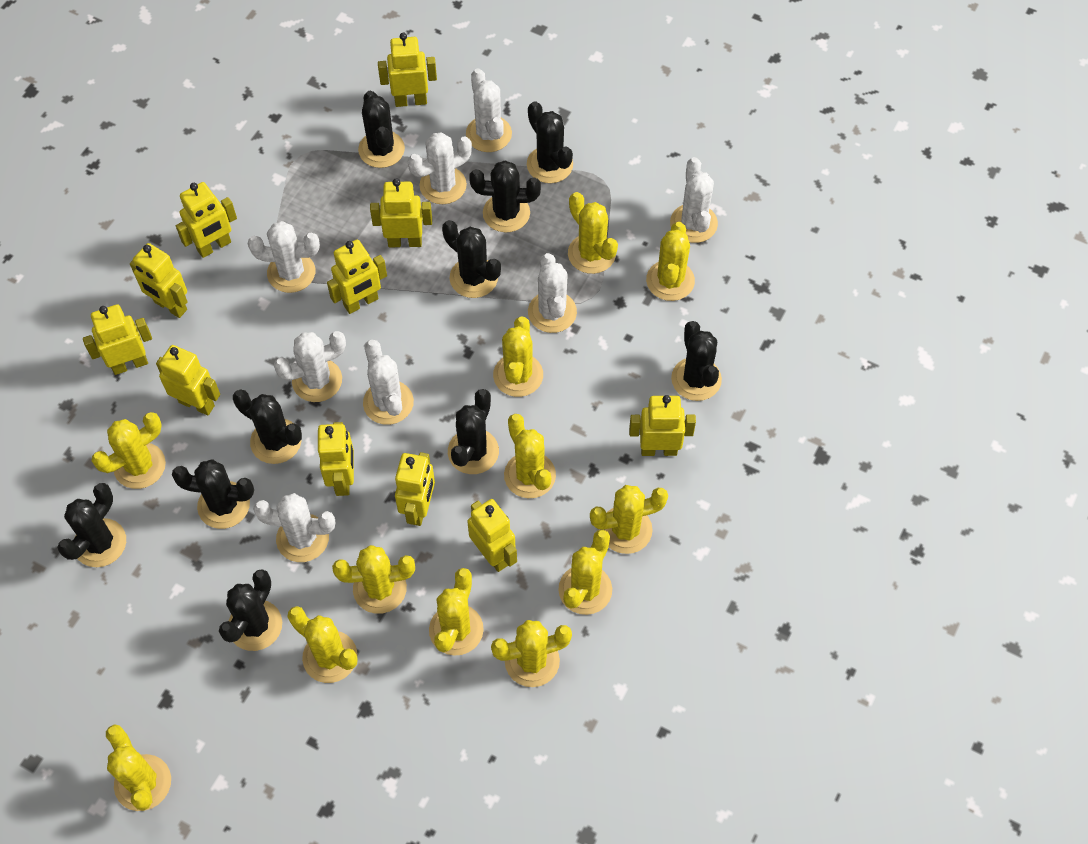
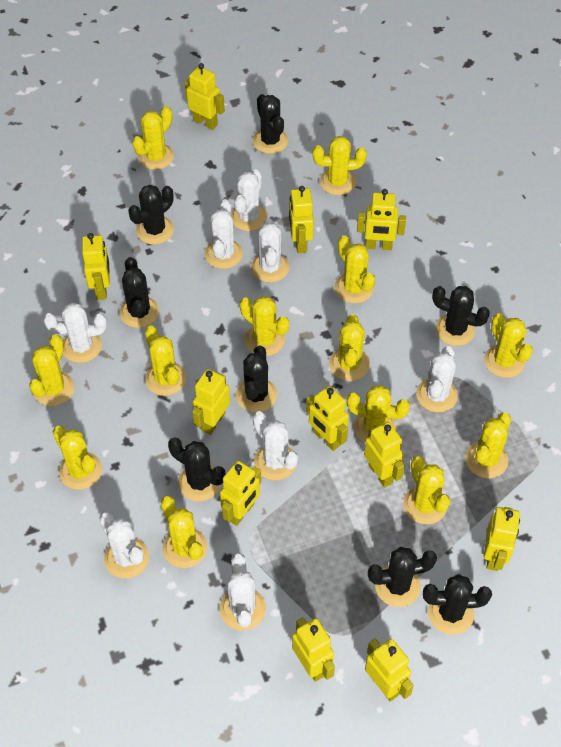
black cactus: 10 -> 8
yellow cactus: 12 -> 13

